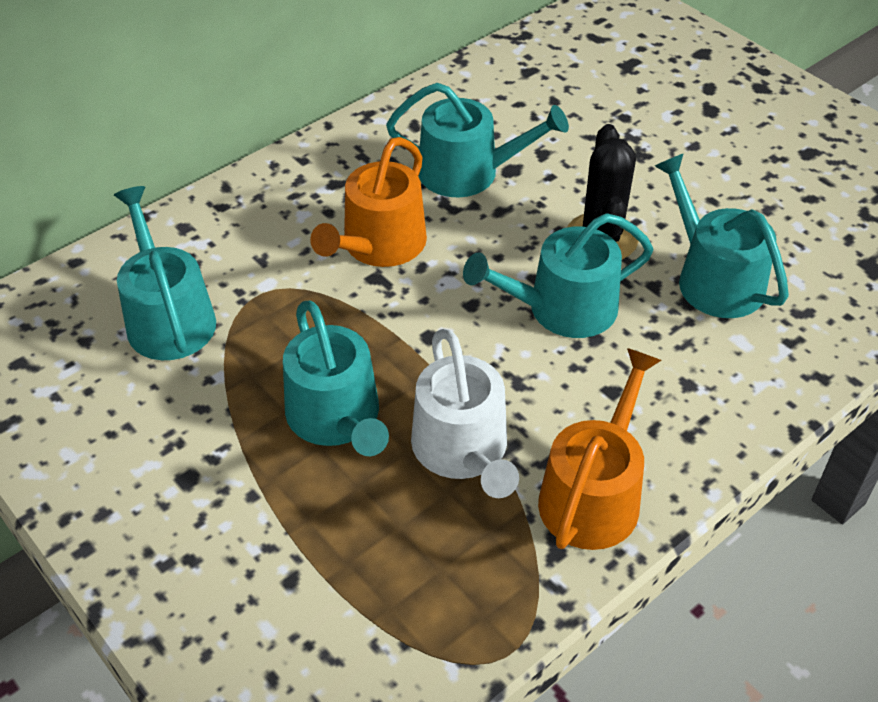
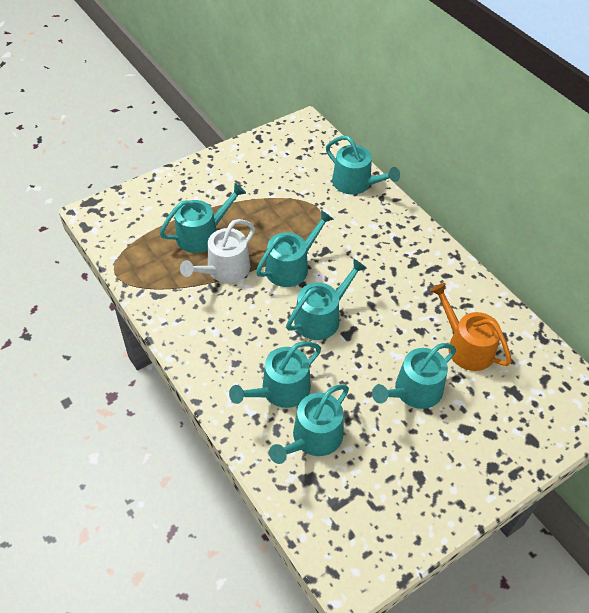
black cactus: 1 -> 0
orange watering can: 2 -> 1
turquoise watering can: 5 -> 7

